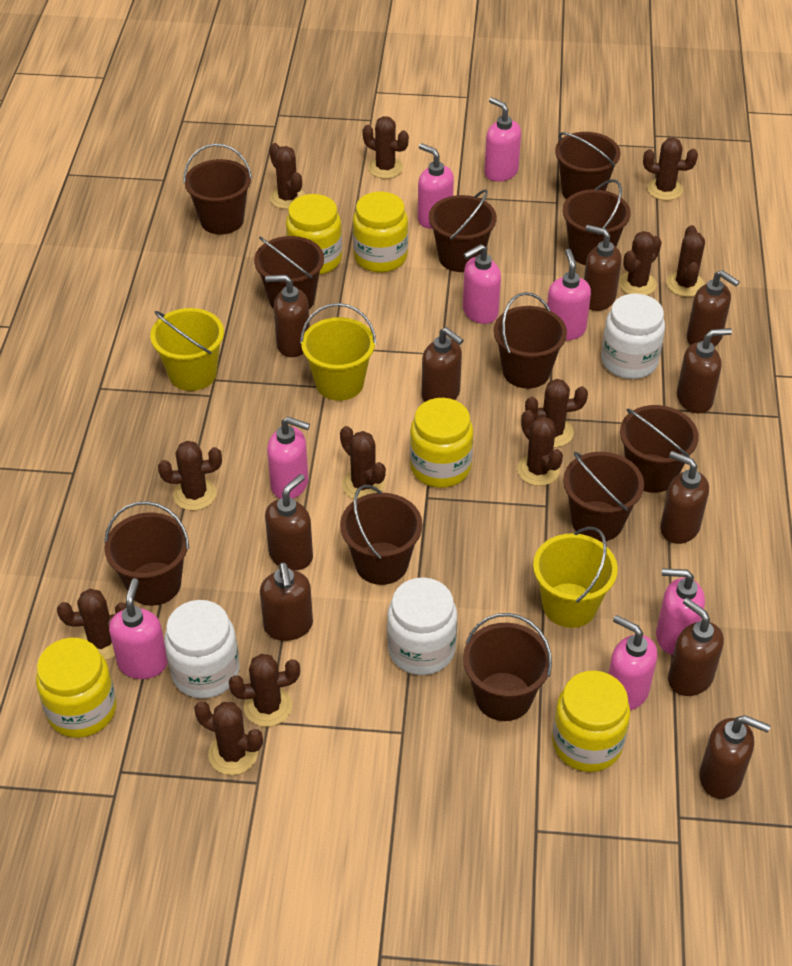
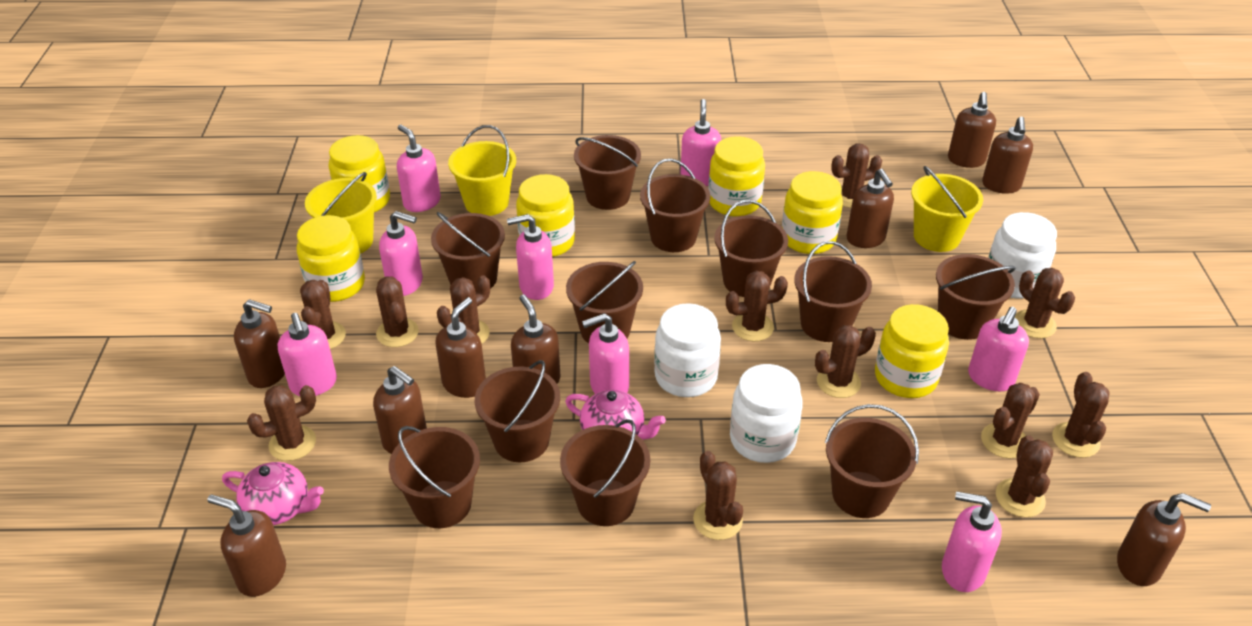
brown soap dispenser: 10 -> 9
pink teapot: 0 -> 2
yellow jar: 5 -> 6

